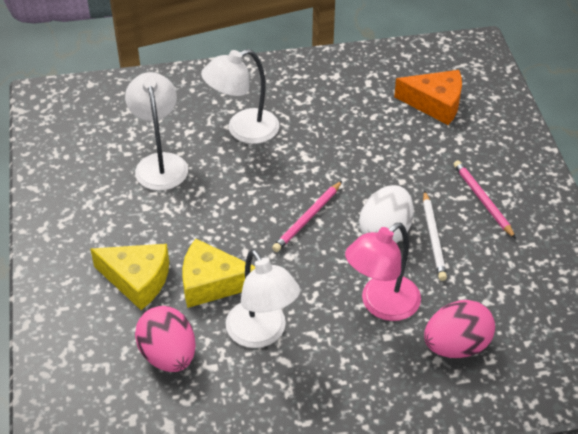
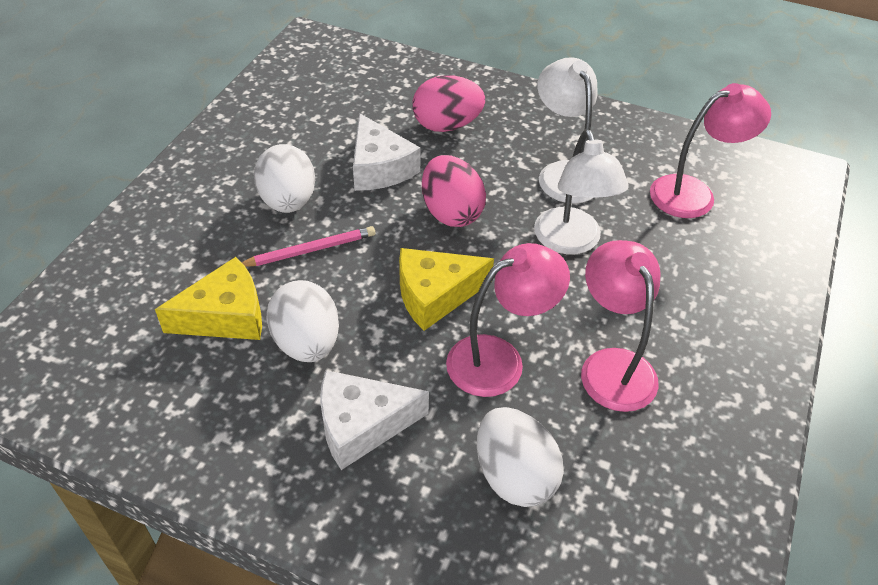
orange cheese: 1 -> 0
pink lamp: 1 -> 3
pink pencil: 2 -> 1
white cheese: 0 -> 2
white egg: 1 -> 3
white lamp: 3 -> 2
white pencil: 1 -> 0

